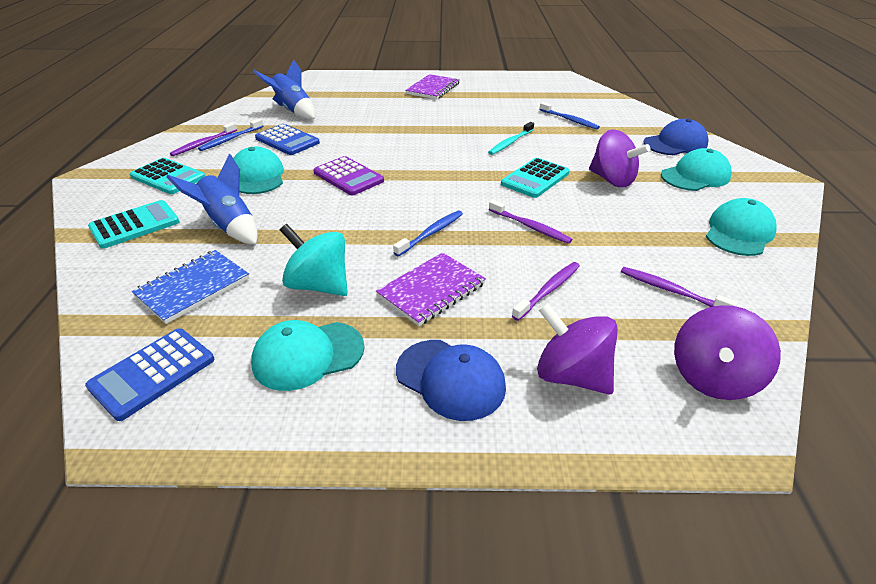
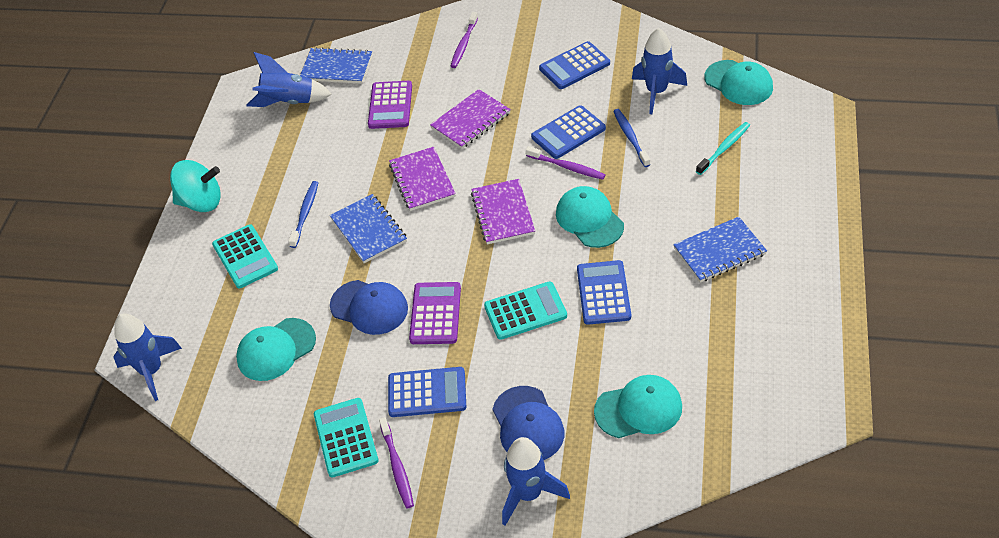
blue calculator: 2 -> 4
blue notebook: 1 -> 3
blue rocket: 2 -> 4
blue toothbrush: 3 -> 2
purple calculator: 1 -> 2
purple notebook: 2 -> 3
purple spinning top: 3 -> 0
purple toothbrush: 4 -> 3

